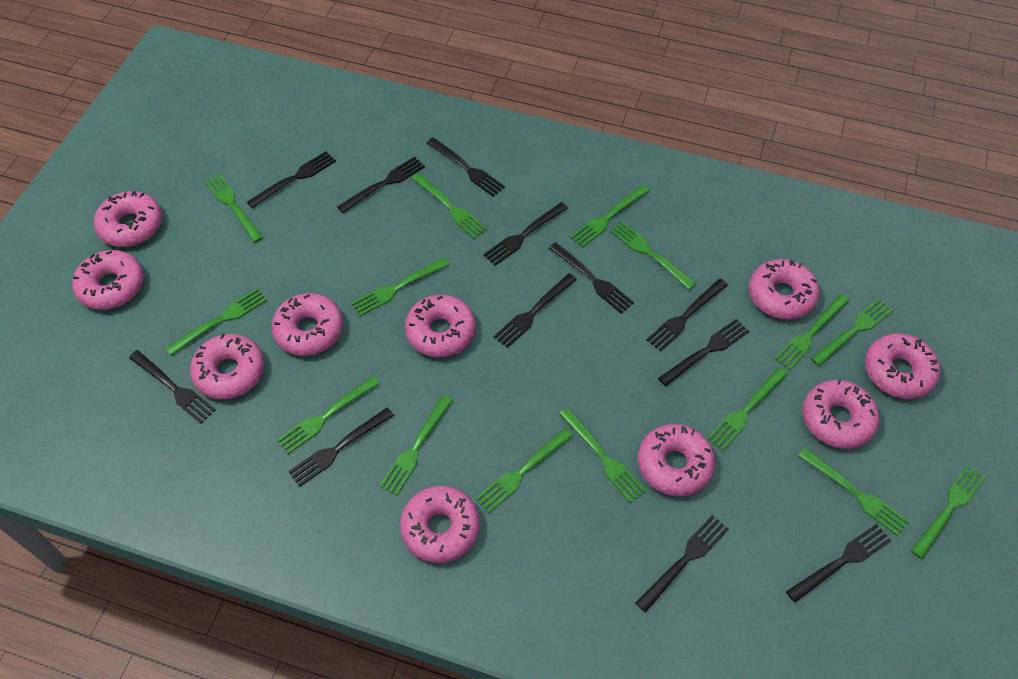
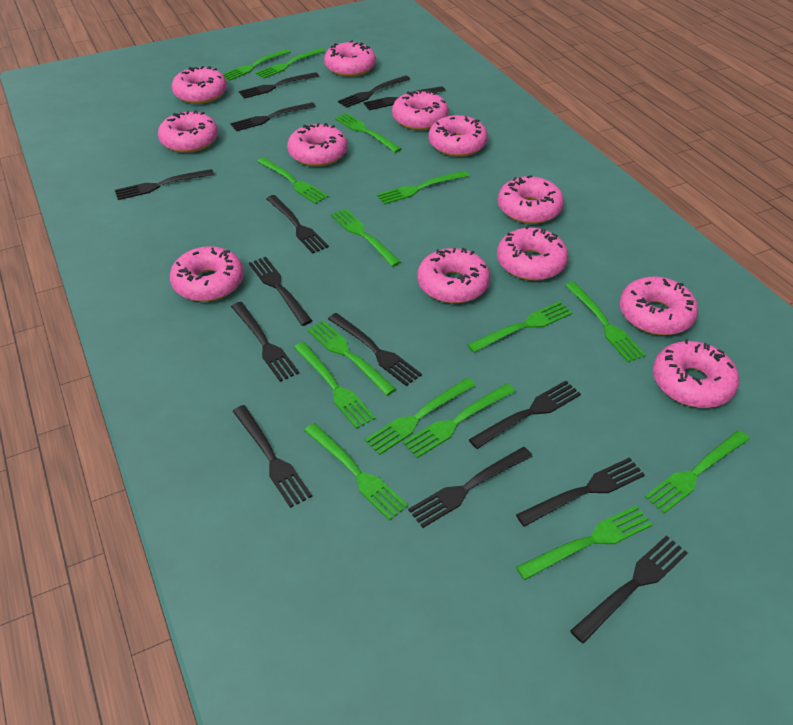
black fork: 12 -> 14
pink donut: 10 -> 12

